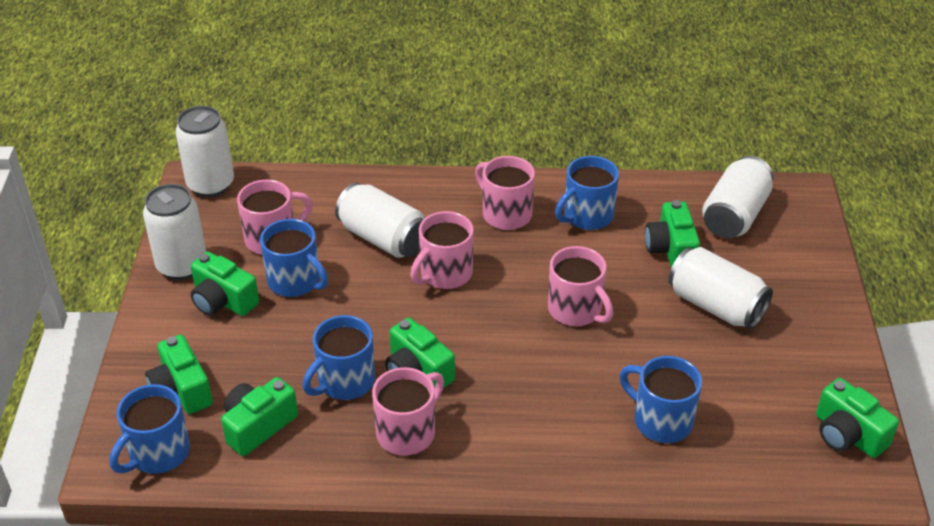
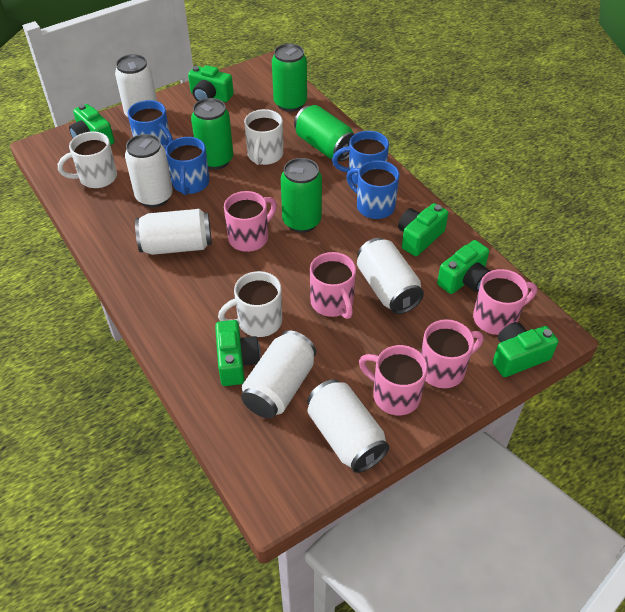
blue mug: 5 -> 4
green can: 0 -> 4
white can: 5 -> 6
white mug: 0 -> 3

